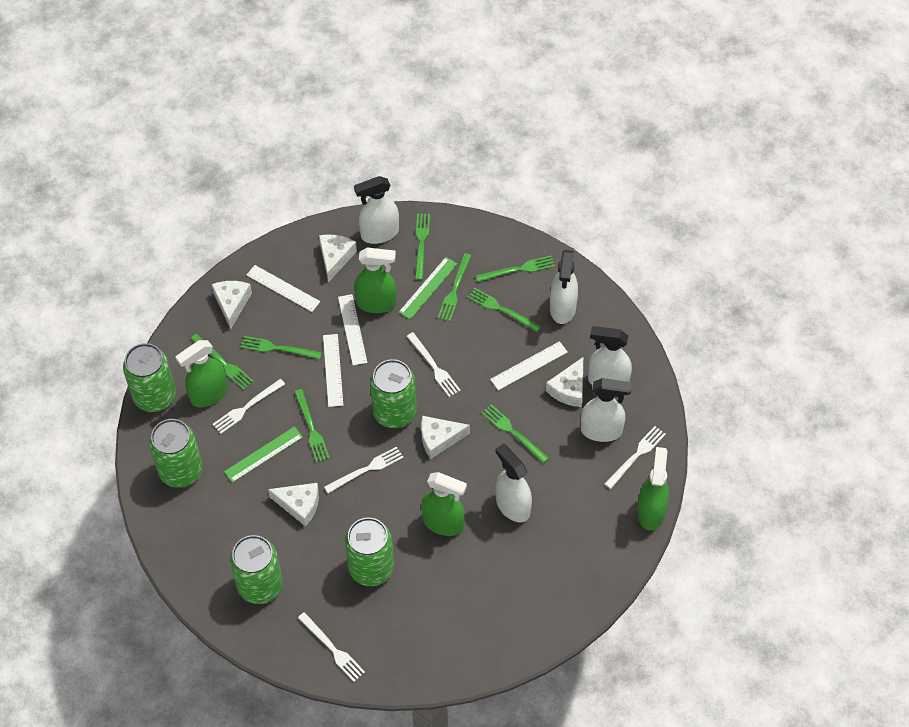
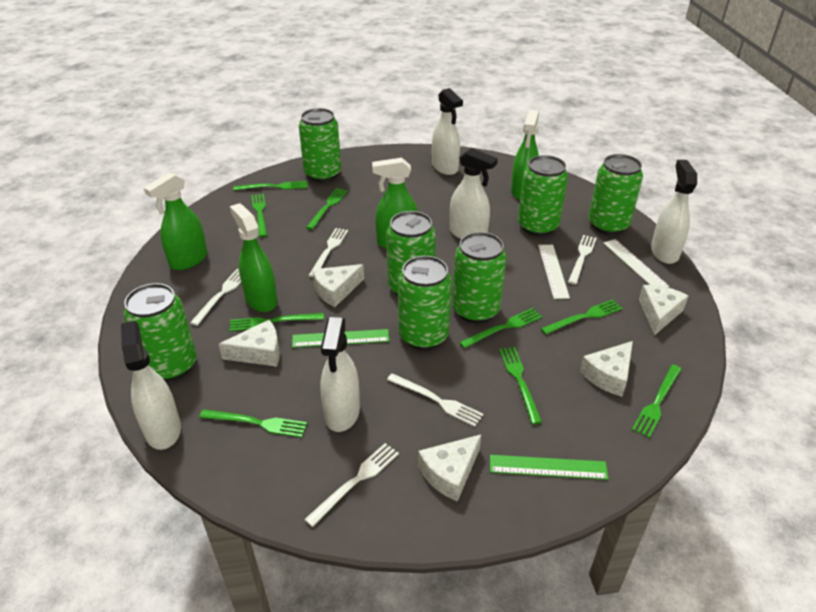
green can: 5 -> 7
green fork: 8 -> 9
white ruler: 4 -> 2

